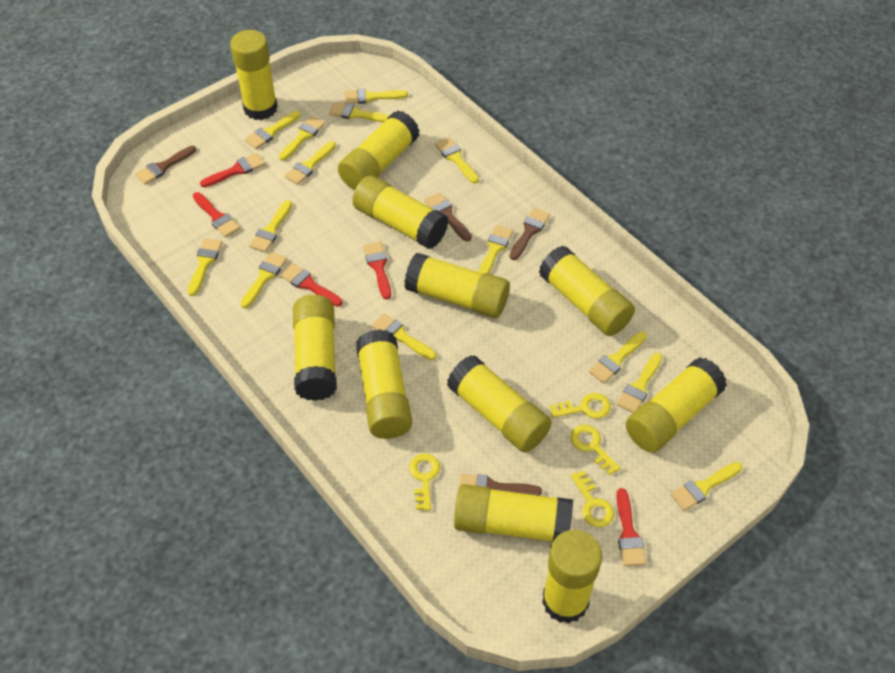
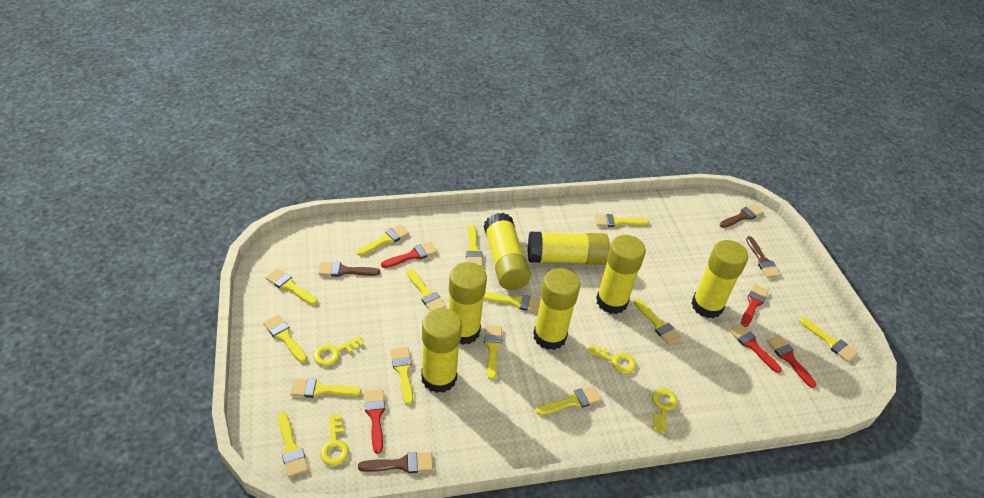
yellow glue stick: 11 -> 7

